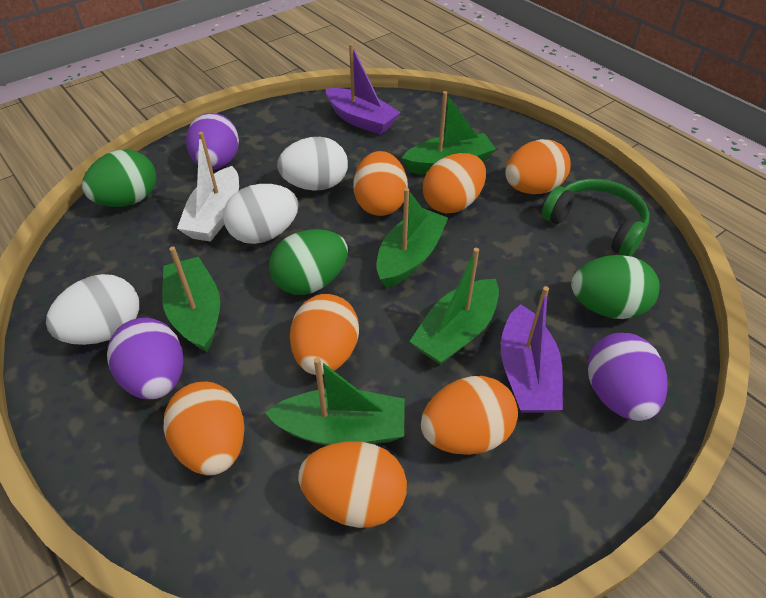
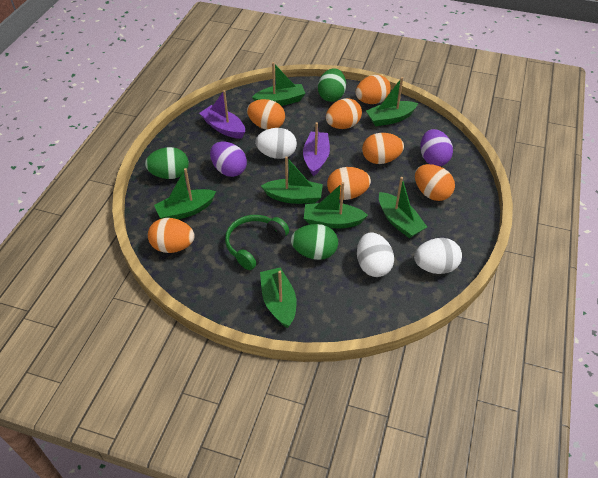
green boat: 5 -> 7
purple egg: 3 -> 2
white boat: 1 -> 0

